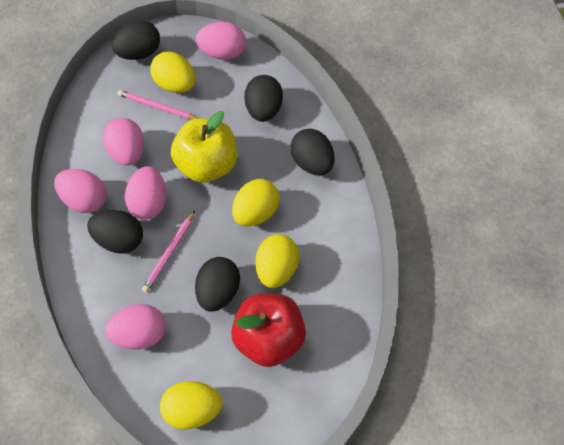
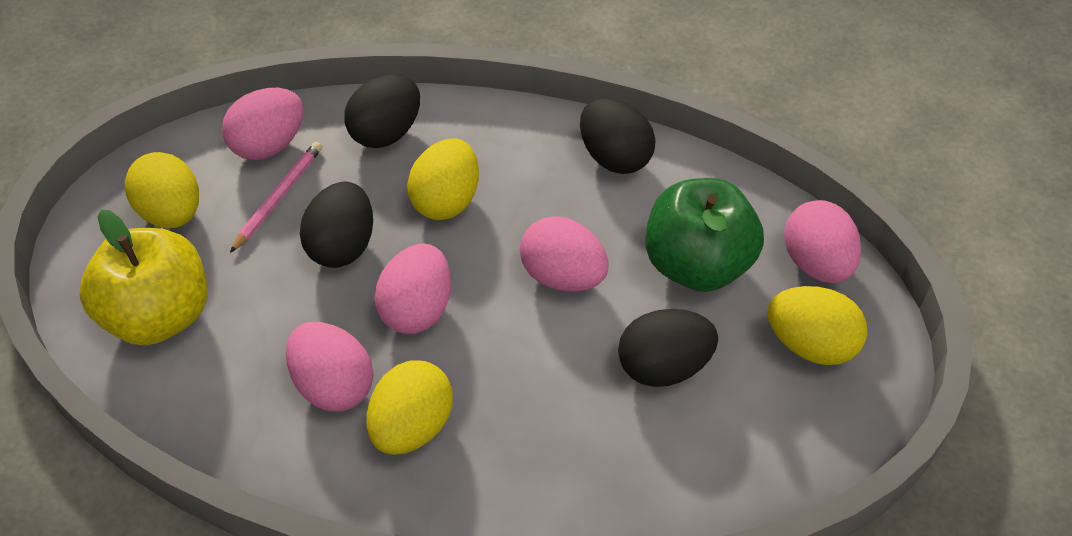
black egg: 5 -> 4
green apple: 0 -> 1
pink pencil: 2 -> 1
red apple: 1 -> 0

